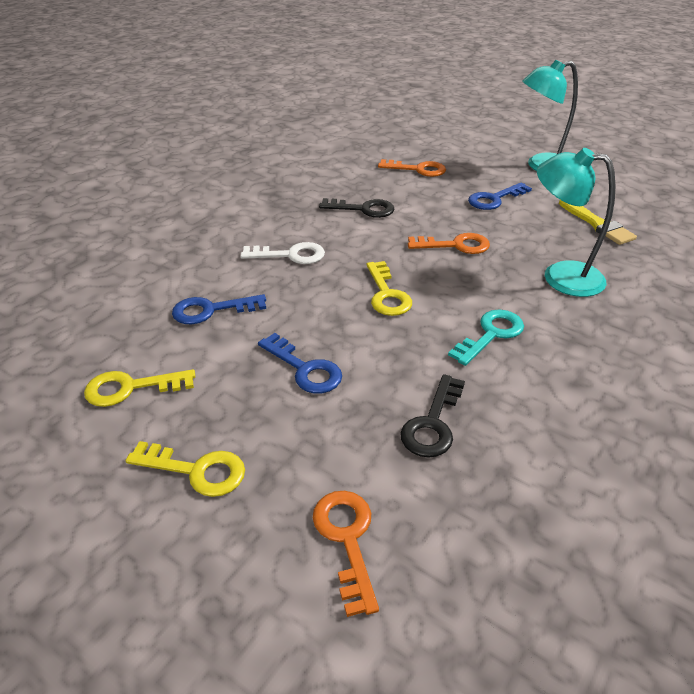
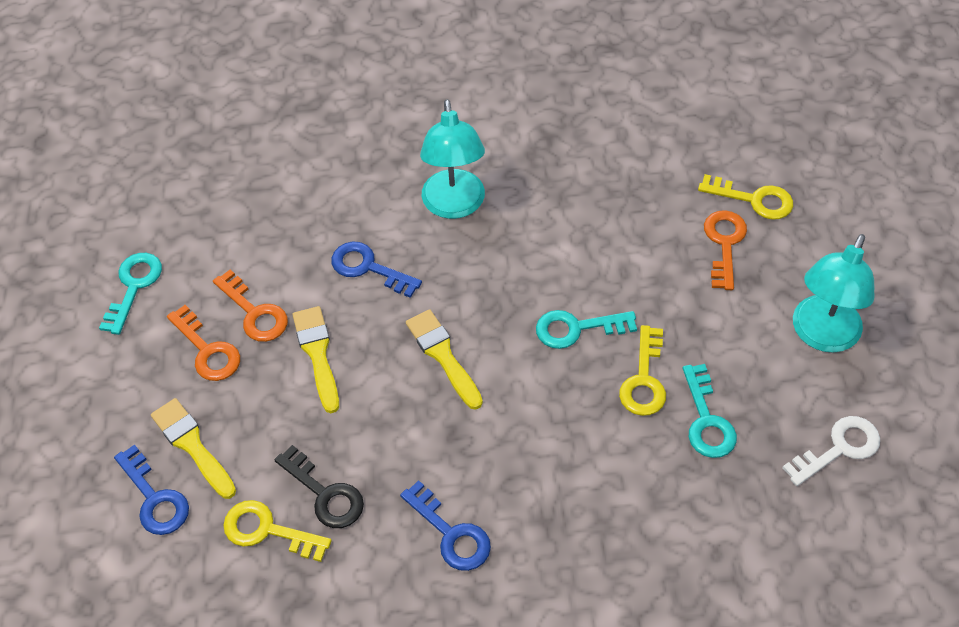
black key: 2 -> 1
turquoise key: 1 -> 3
yellow brush: 1 -> 3

